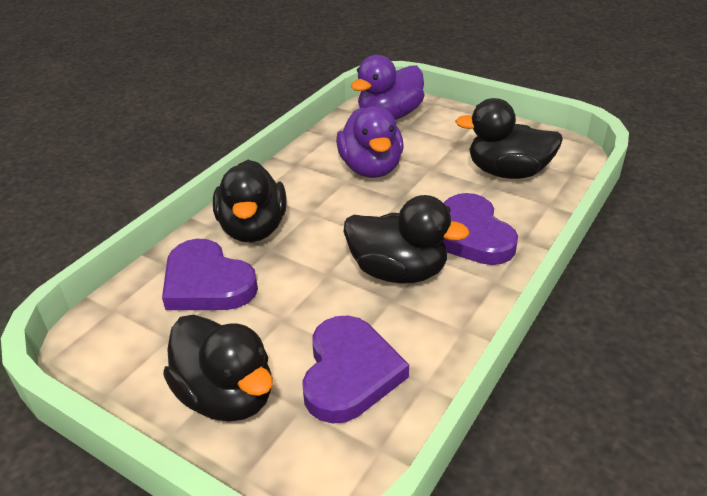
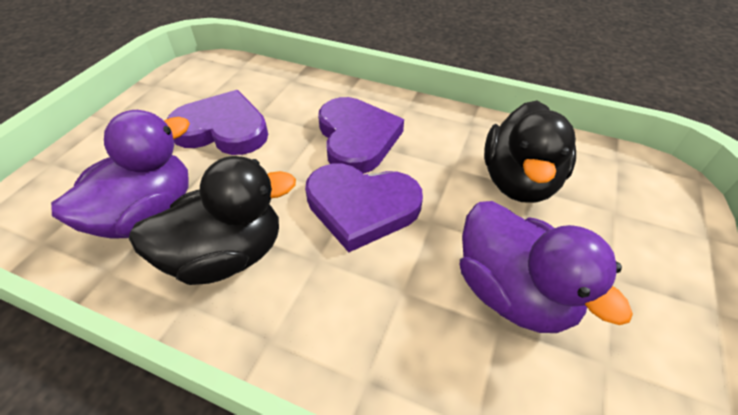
black duck: 4 -> 2

